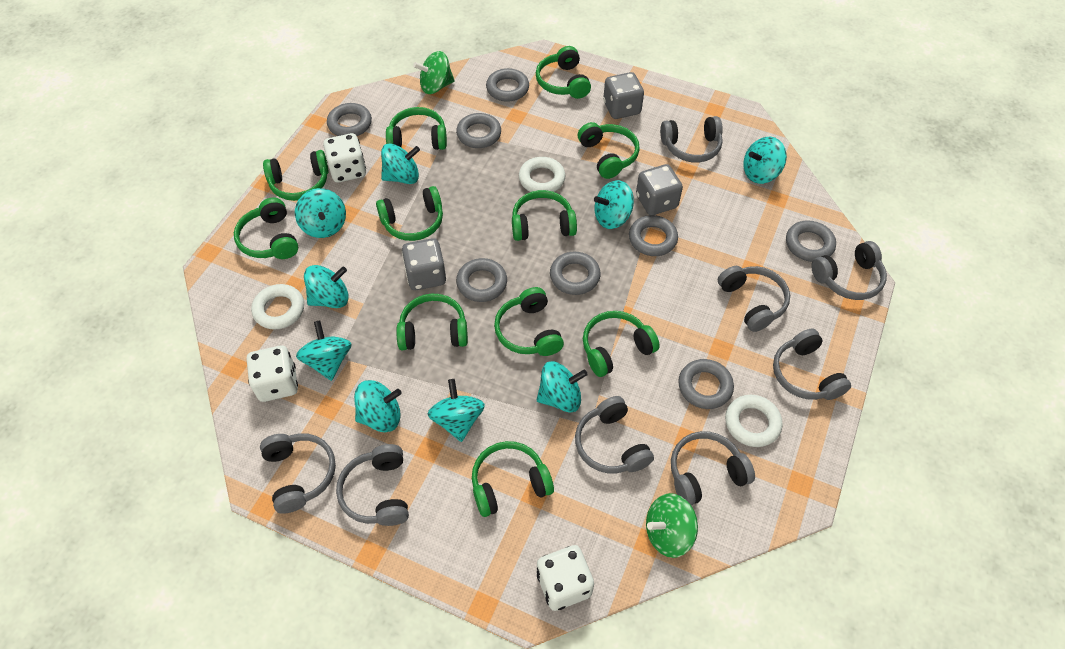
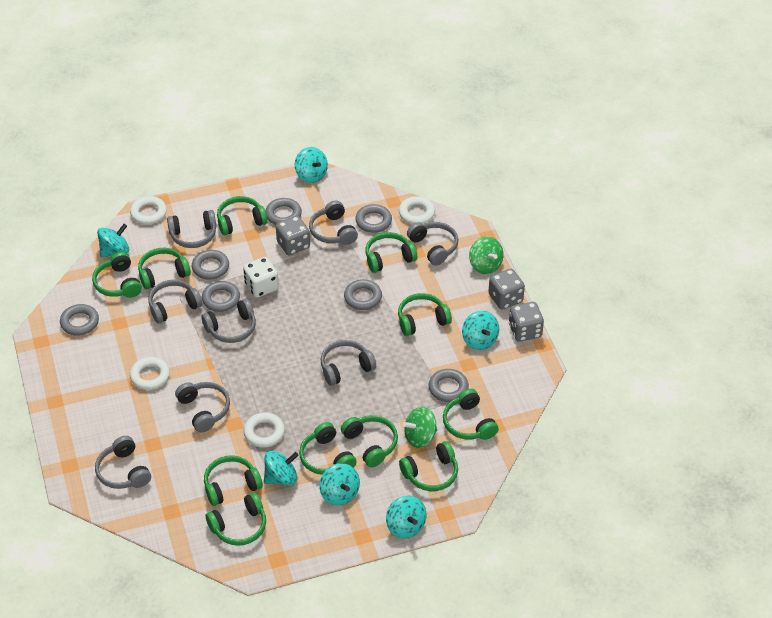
grey ring: 8 -> 7
turquoise spinning top: 9 -> 6
white dice: 3 -> 1
white ring: 3 -> 4

